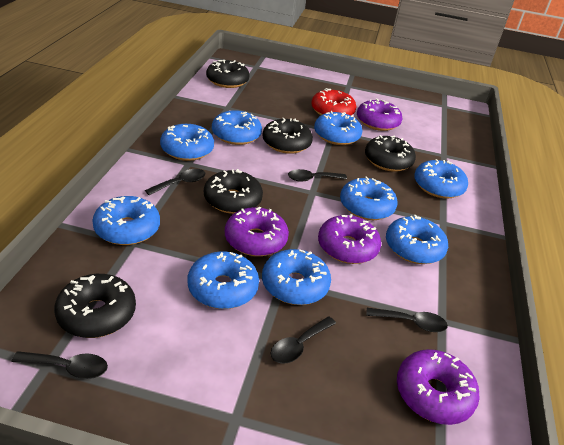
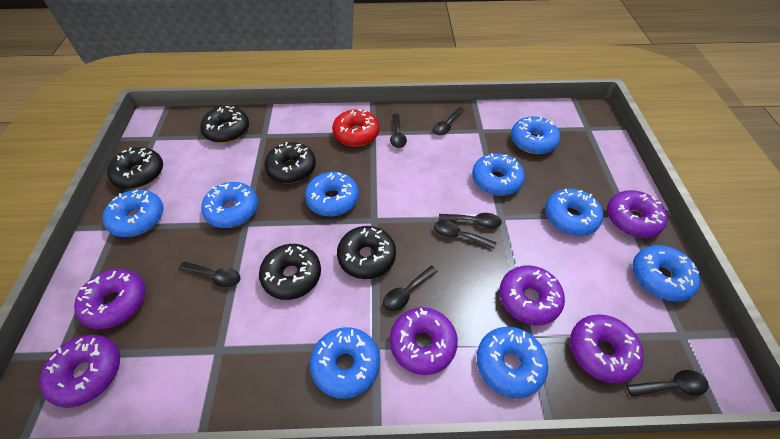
black spoon: 5 -> 7
purple donut: 4 -> 6

